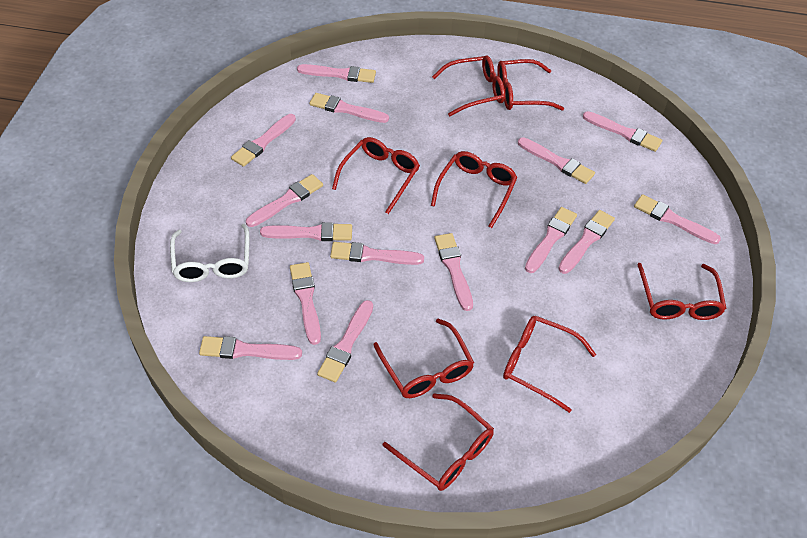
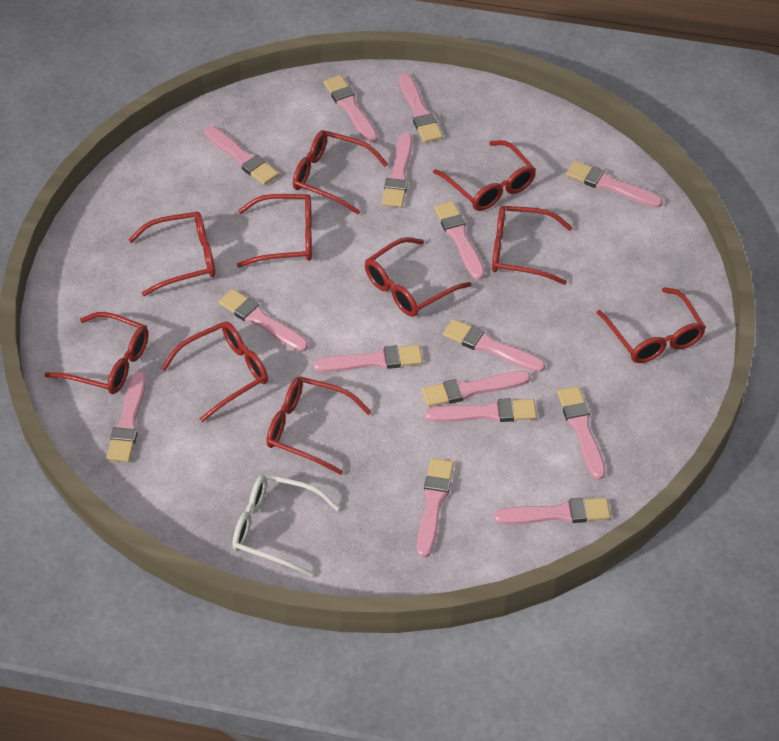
red glasses: 8 -> 10

